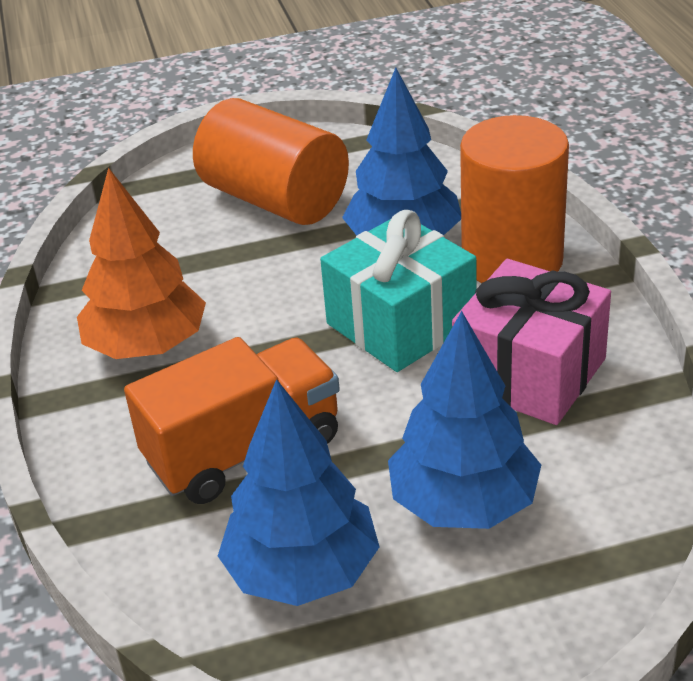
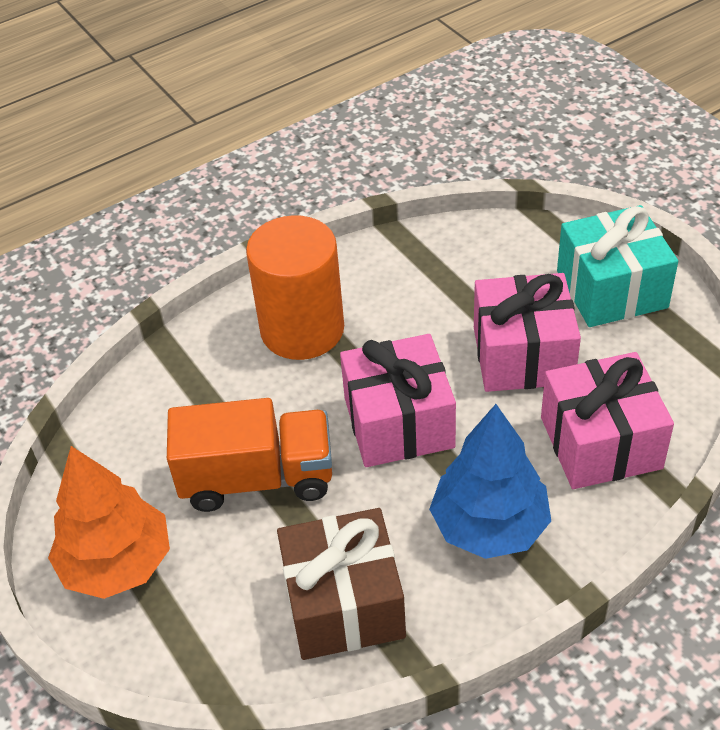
blue tree: 3 -> 1
brown gift: 0 -> 1
orange cylinder: 2 -> 1
pink gift: 1 -> 3

